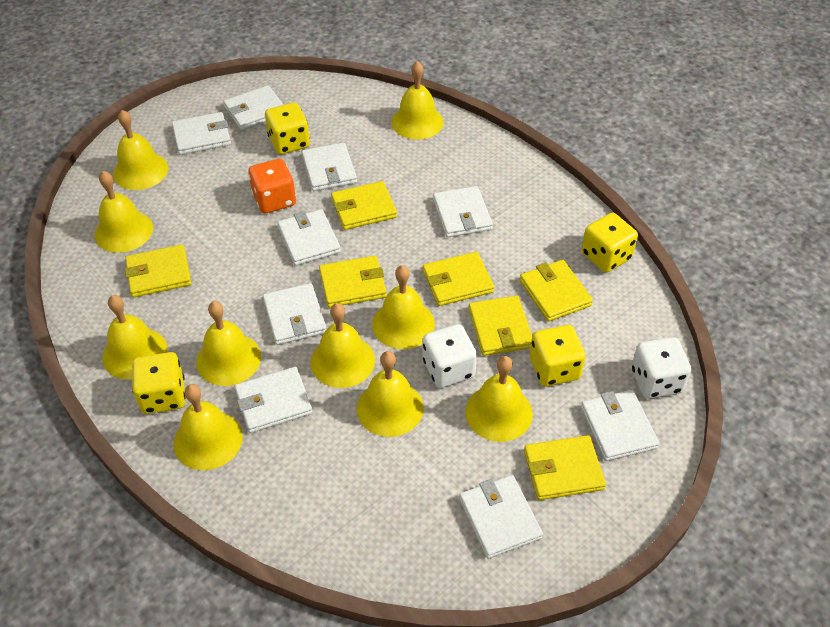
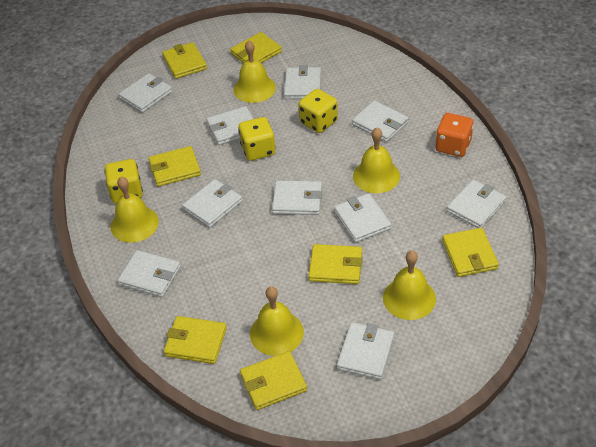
white dice: 2 -> 0
white wallet: 9 -> 10
yellow bell: 10 -> 5
yellow dice: 4 -> 3

